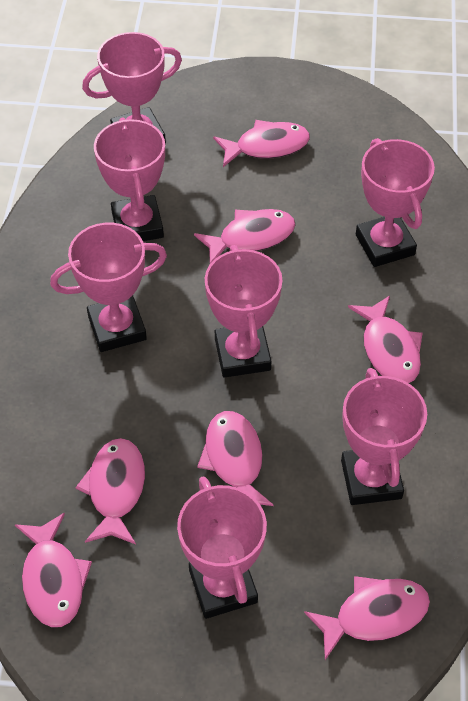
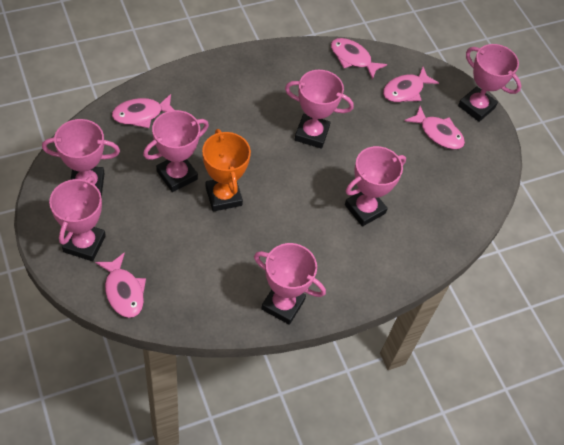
orange trophy: 0 -> 1
pink fish: 7 -> 5

